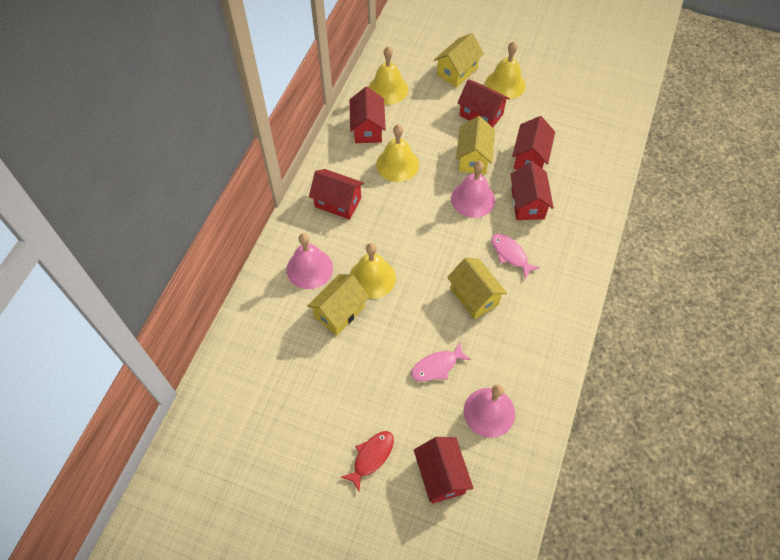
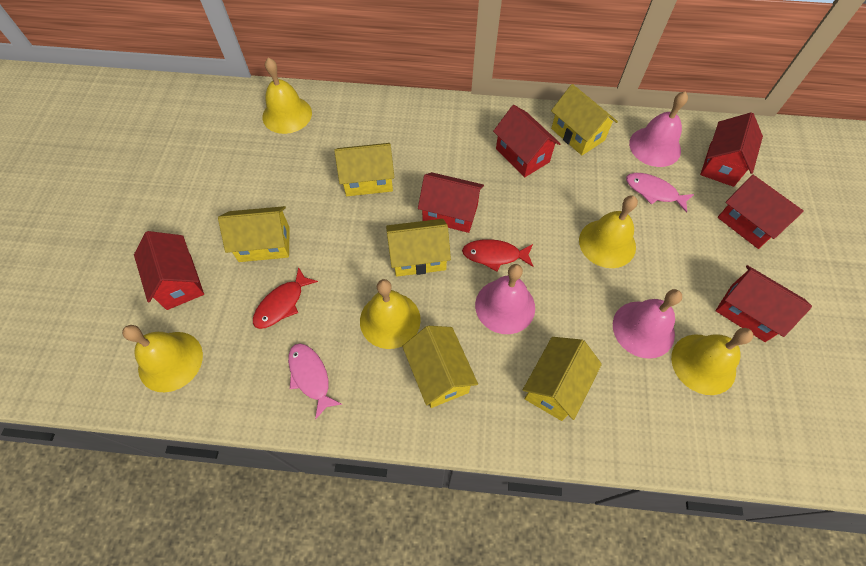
red fish: 1 -> 2
yellow bell: 4 -> 5
yellow house: 4 -> 6

